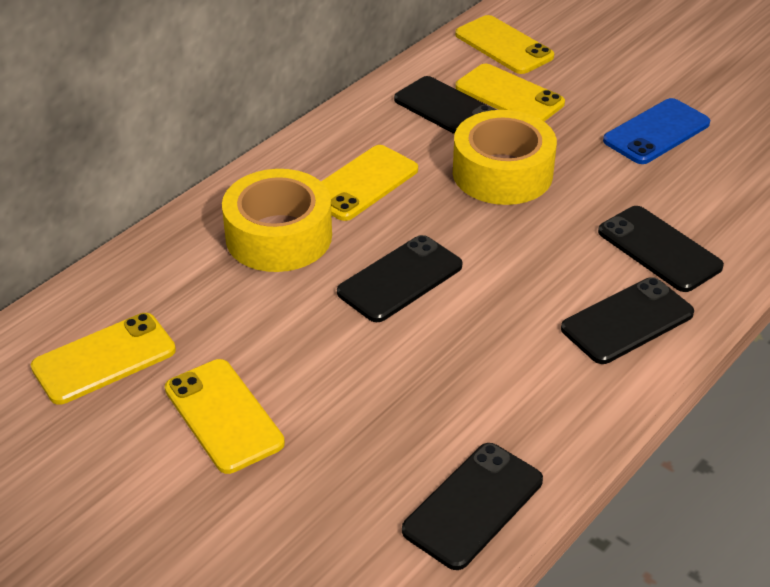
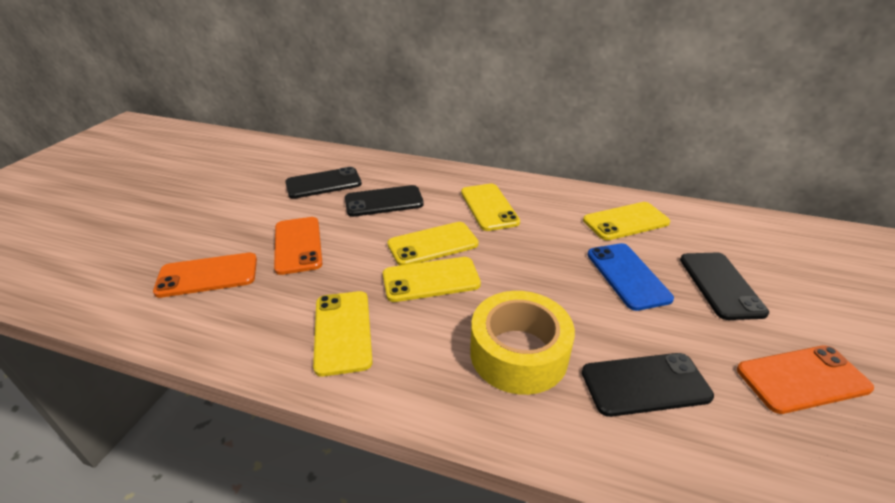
black phone: 5 -> 4
orange phone: 0 -> 3
yellow tape: 2 -> 1

